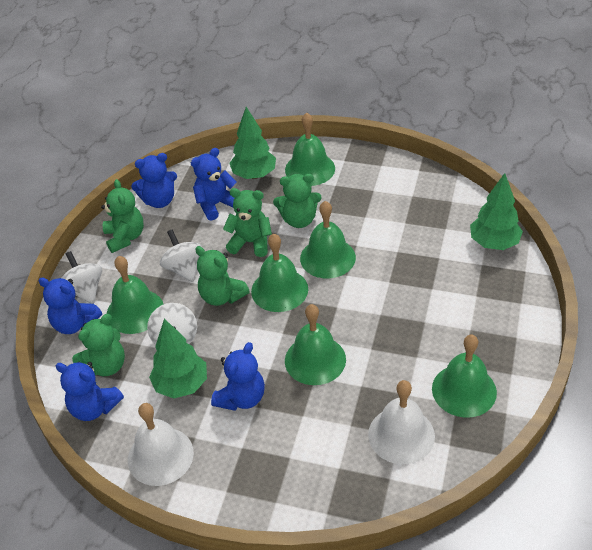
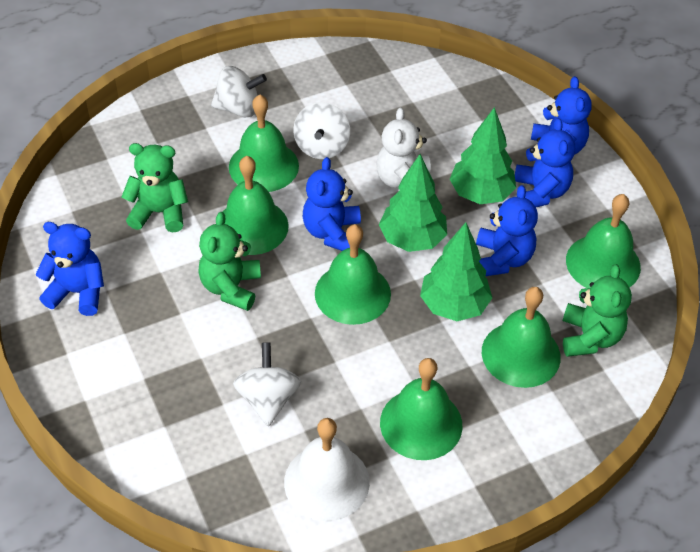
green teddy bear: 5 -> 3
white bell: 2 -> 1
white teddy bear: 0 -> 1

